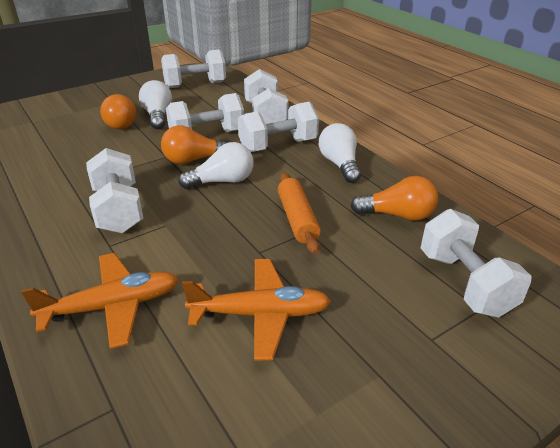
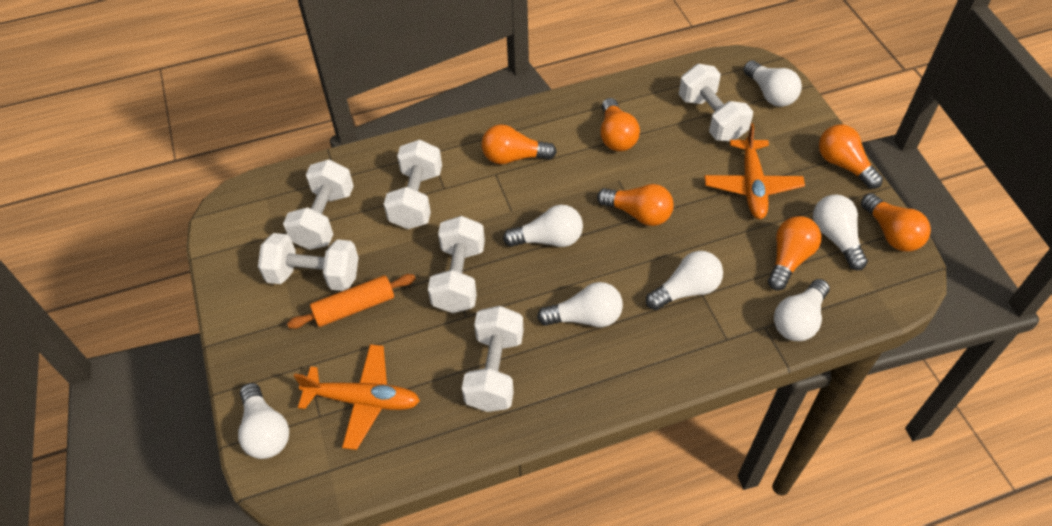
orange light bulb: 3 -> 6
white light bulb: 3 -> 7

